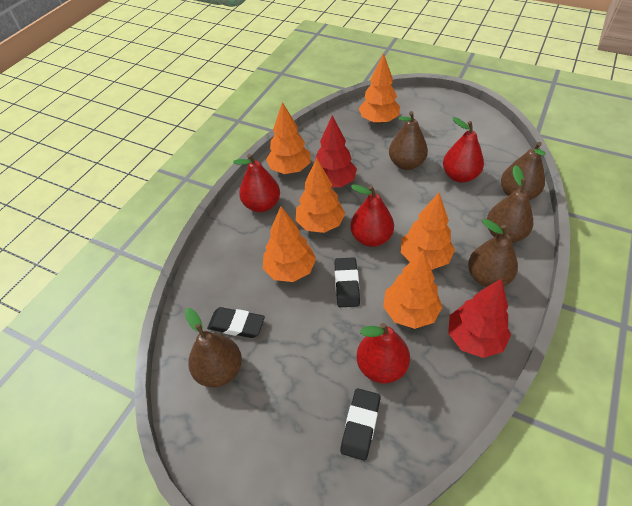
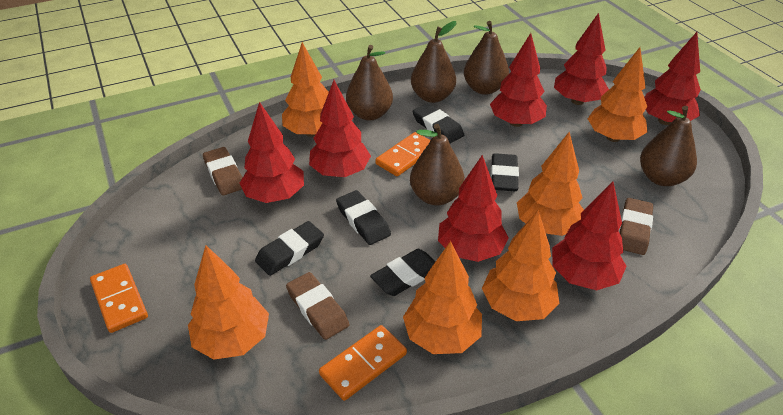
black eraser: 3 -> 5
brown eraser: 0 -> 3
orange domino: 0 -> 3
red pear: 4 -> 0
red tree: 2 -> 7

